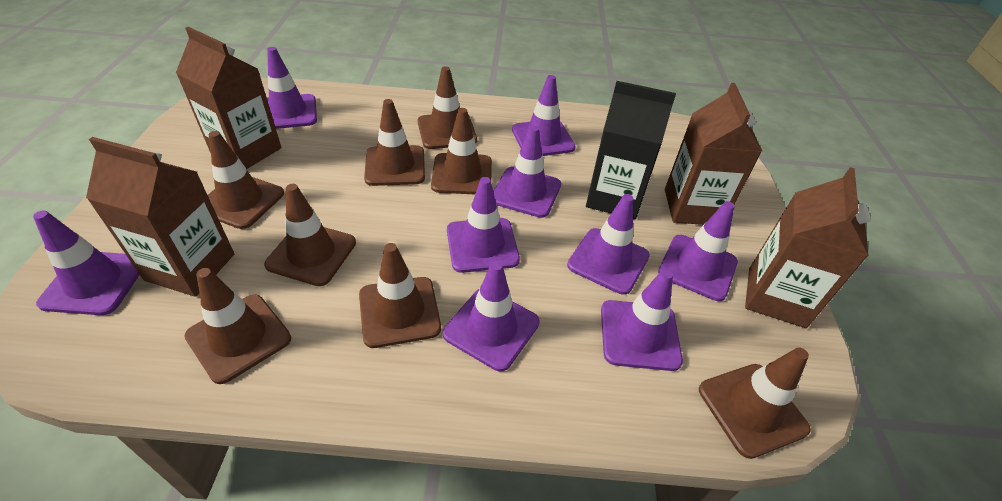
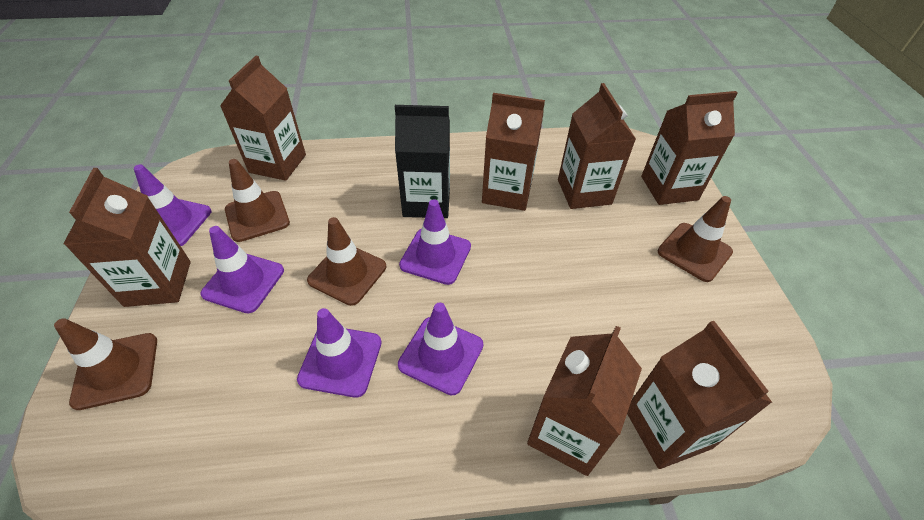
brown carton: 4 -> 7
brown traffic cone: 8 -> 4
purple traffic cone: 9 -> 5

